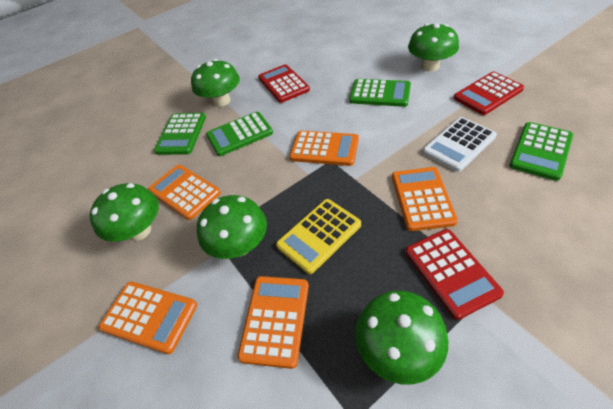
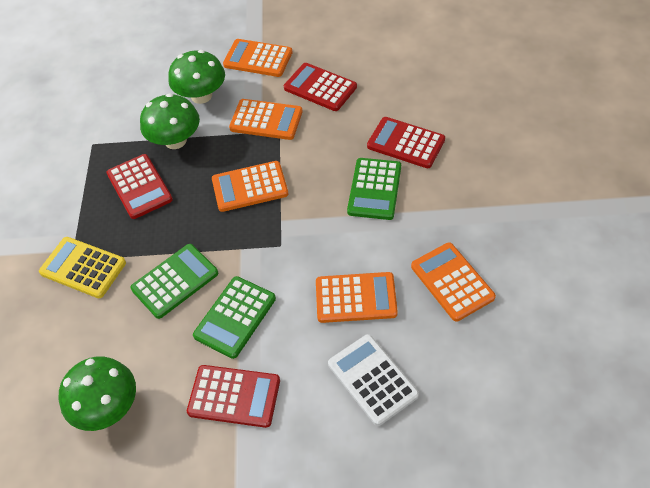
green calculator: 4 -> 3
green mushroom: 5 -> 3
red calculator: 3 -> 4

